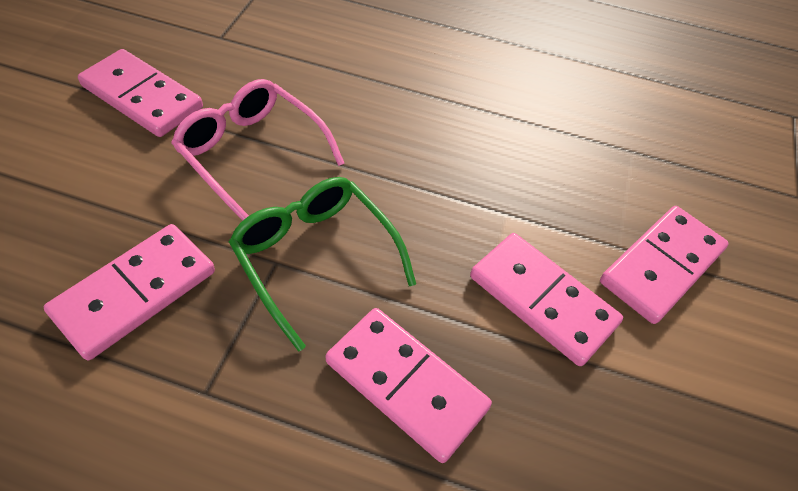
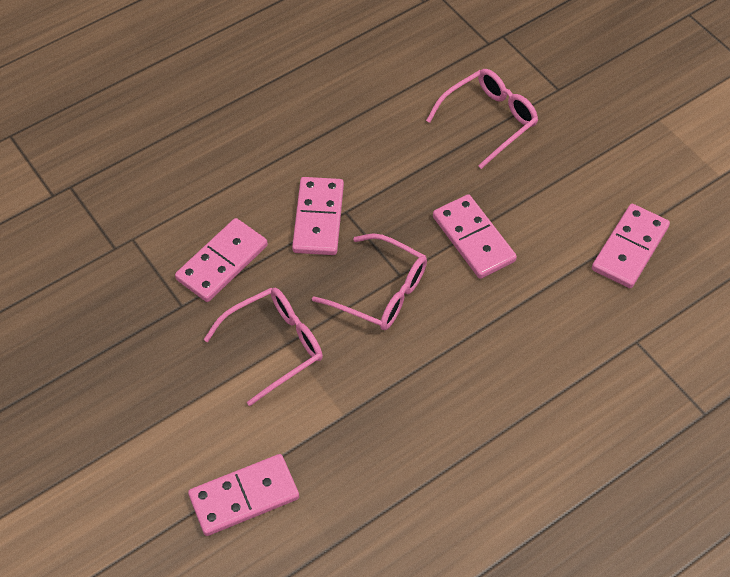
green glasses: 1 -> 0
pink glasses: 1 -> 3

